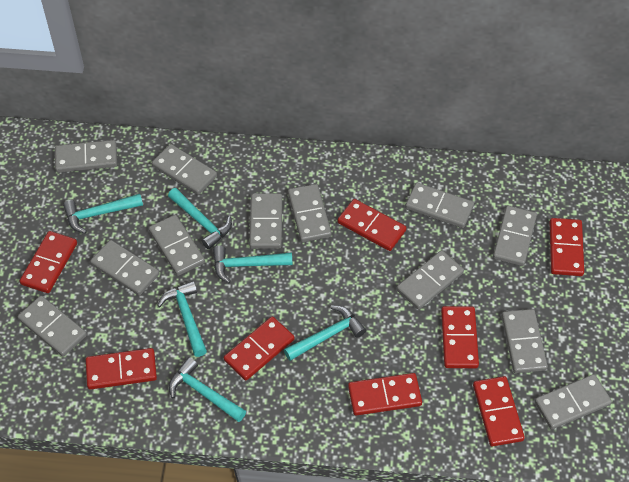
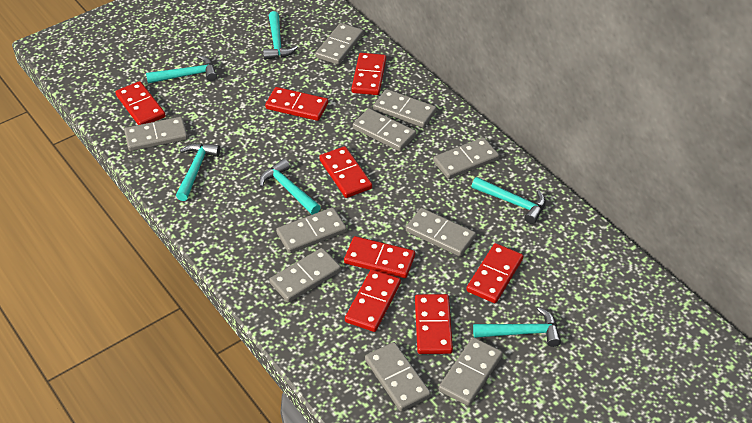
grey domino: 12 -> 10

